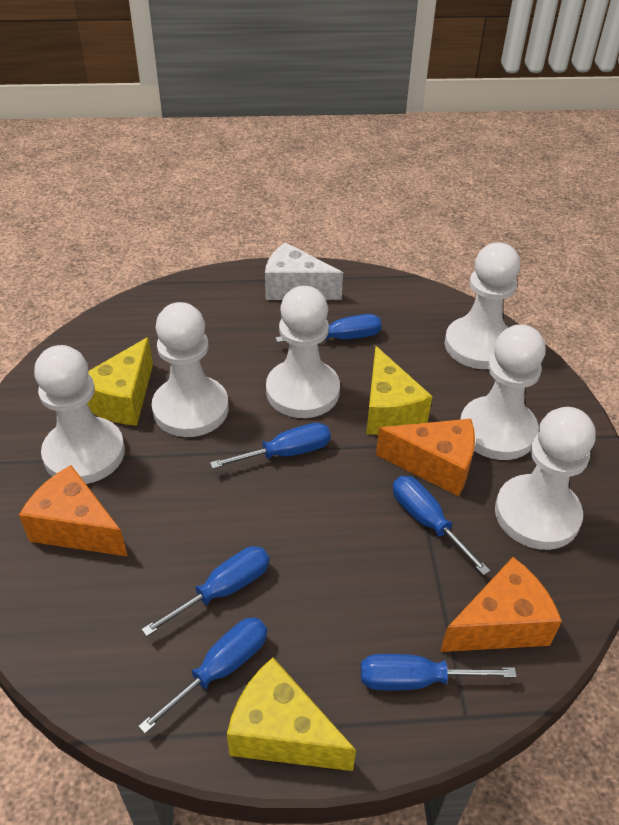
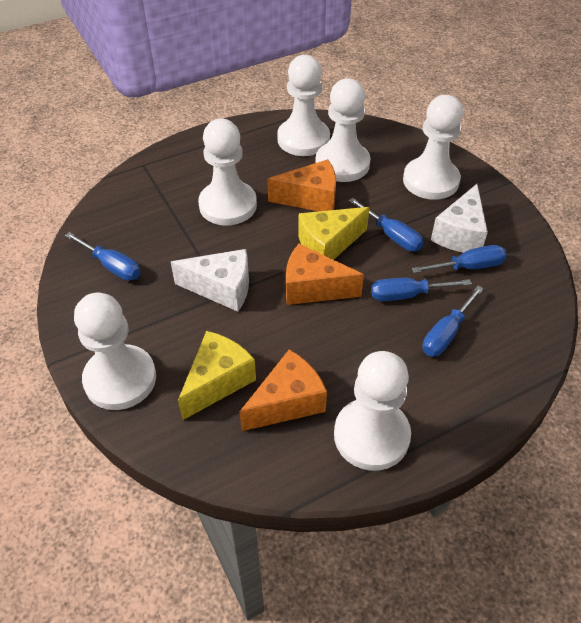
blue screwdriver: 6 -> 5
white cheese: 1 -> 2
yellow cheese: 3 -> 2

